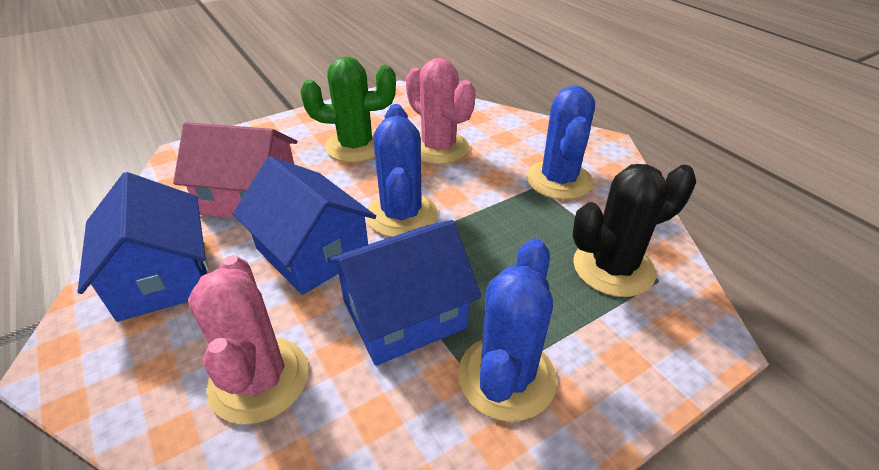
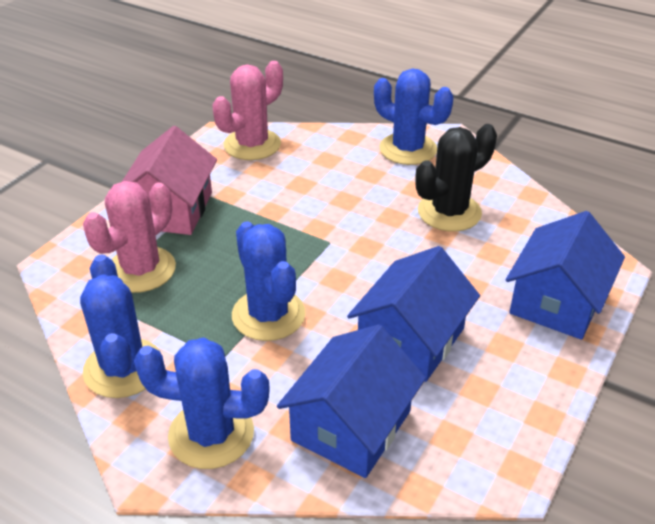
blue cactus: 3 -> 4
green cactus: 1 -> 0

